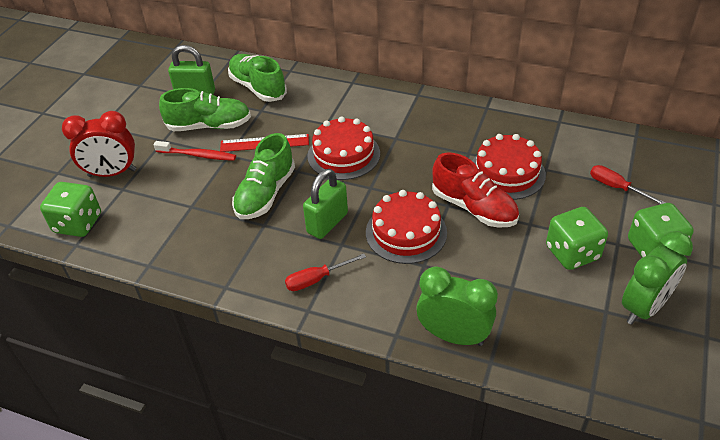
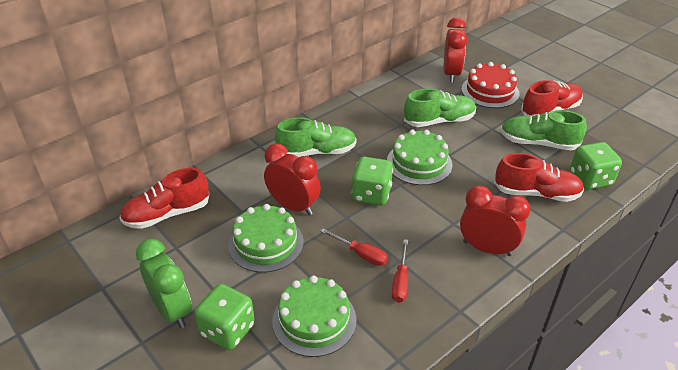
green cake: 0 -> 3
green clock: 2 -> 1
green padlock: 2 -> 0
red cake: 3 -> 1
red clock: 1 -> 3
red ruler: 1 -> 0
red shoe: 1 -> 3
red toothbrush: 1 -> 0

